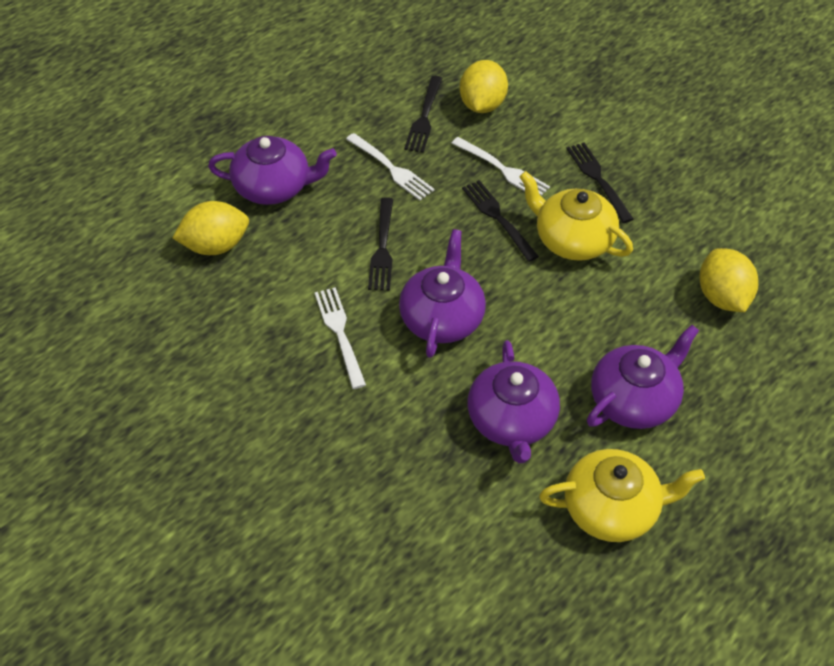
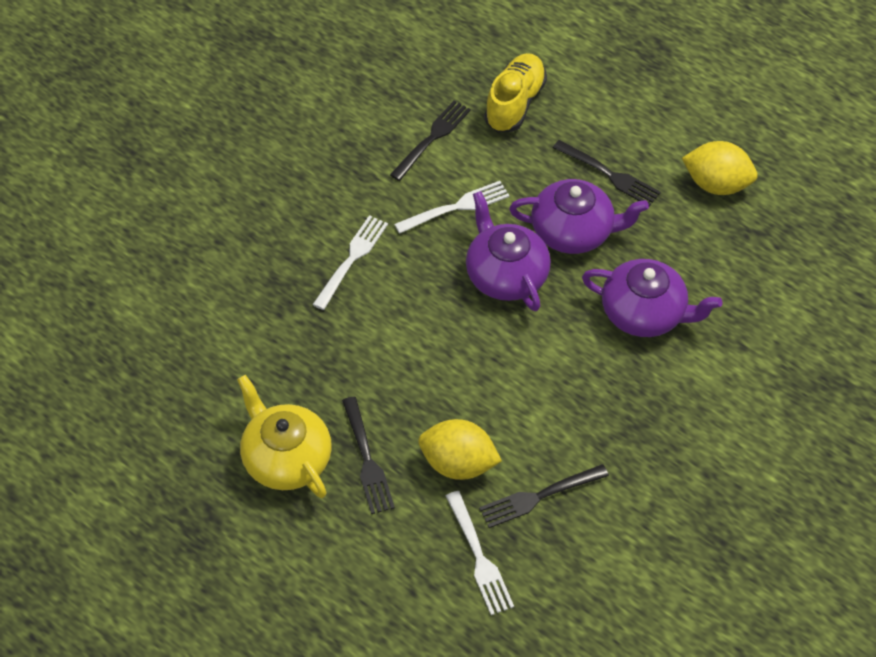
purple teapot: 4 -> 3
yellow lemon: 3 -> 2
yellow shoe: 0 -> 1
yellow teapot: 2 -> 1

